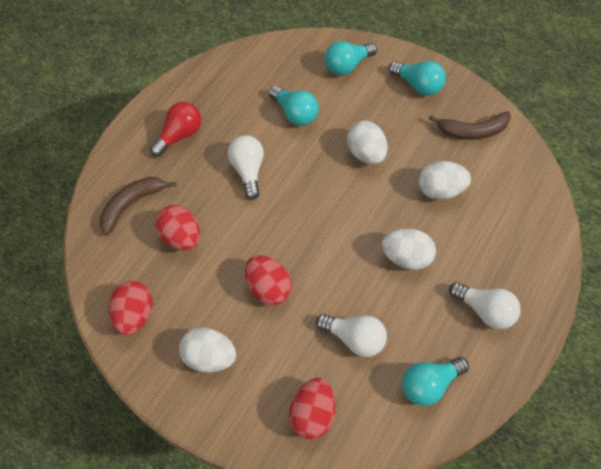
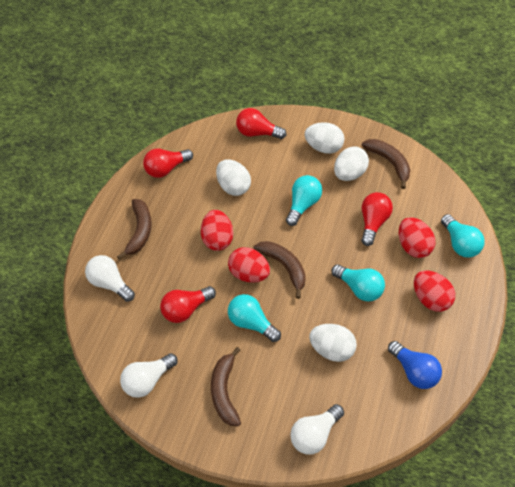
blue light bulb: 0 -> 1
brown banana: 2 -> 4
red light bulb: 1 -> 4

